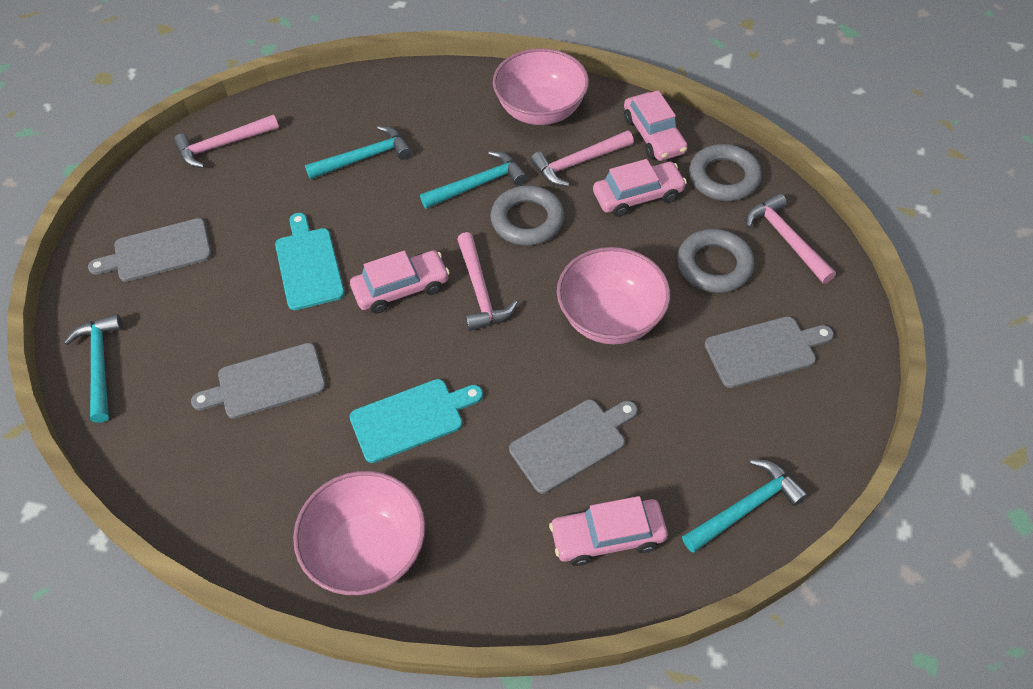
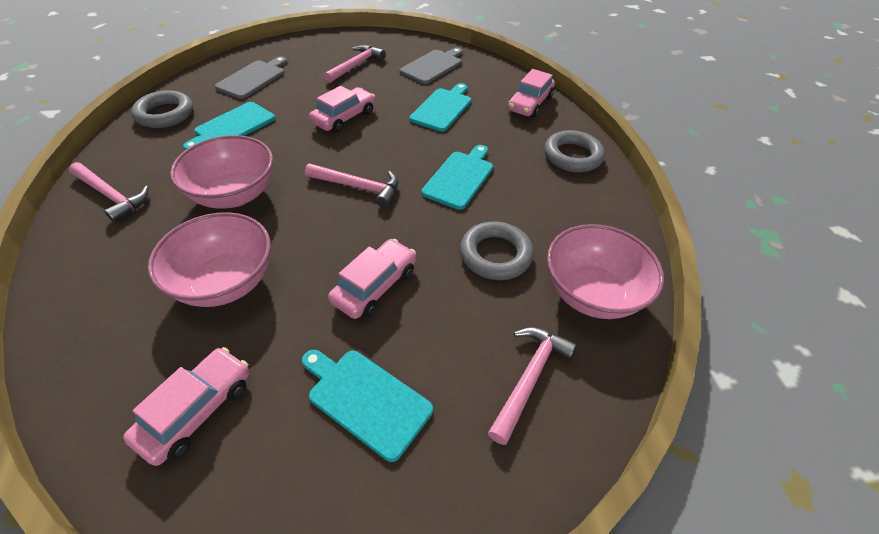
grey cutting board: 4 -> 2
turquoise cutting board: 2 -> 4
turquoise hammer: 4 -> 0

